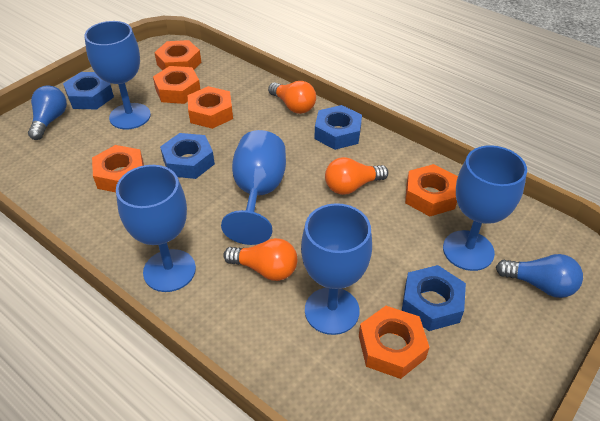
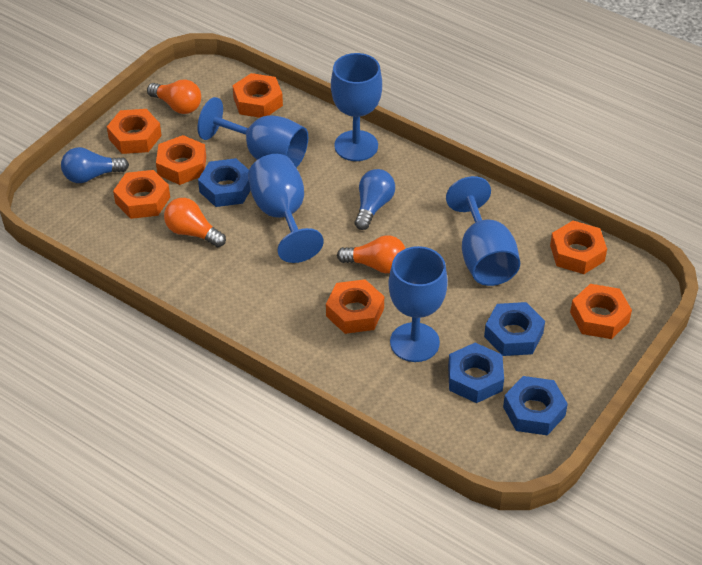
orange nut: 6 -> 7

